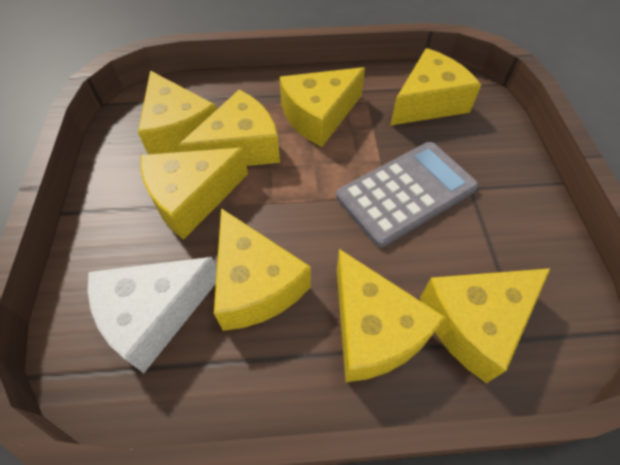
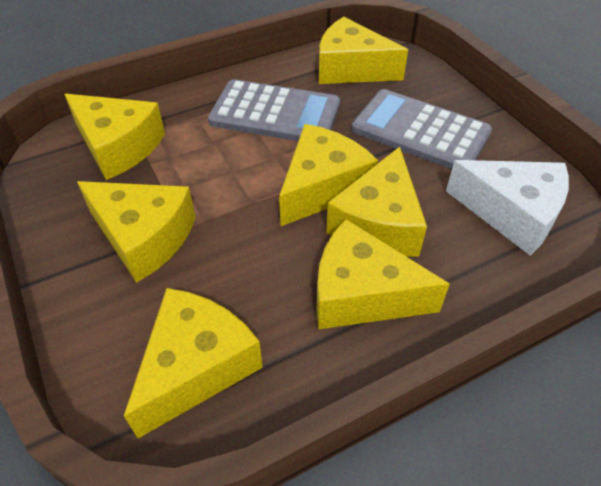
grey calculator: 1 -> 2
yellow cheese: 8 -> 7

